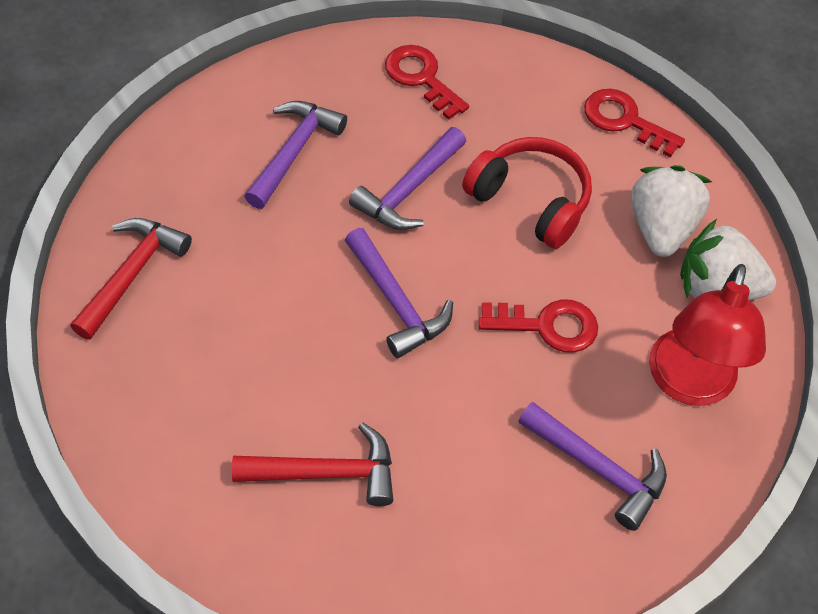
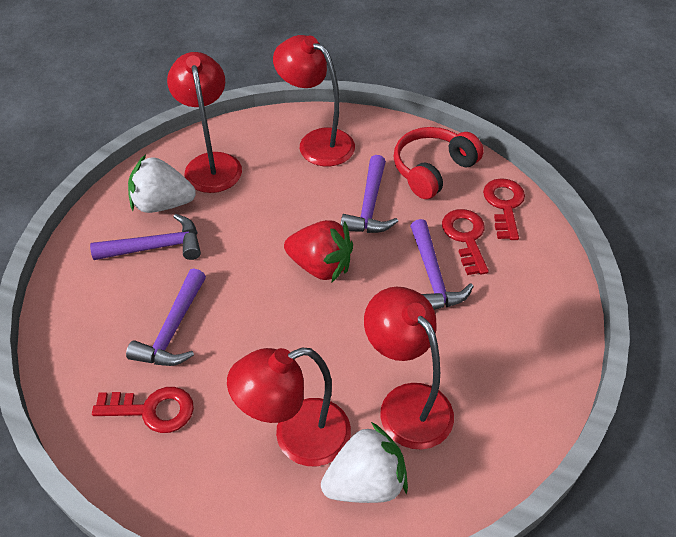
red hammer: 2 -> 0
red lamp: 1 -> 4
red strawberry: 0 -> 1

